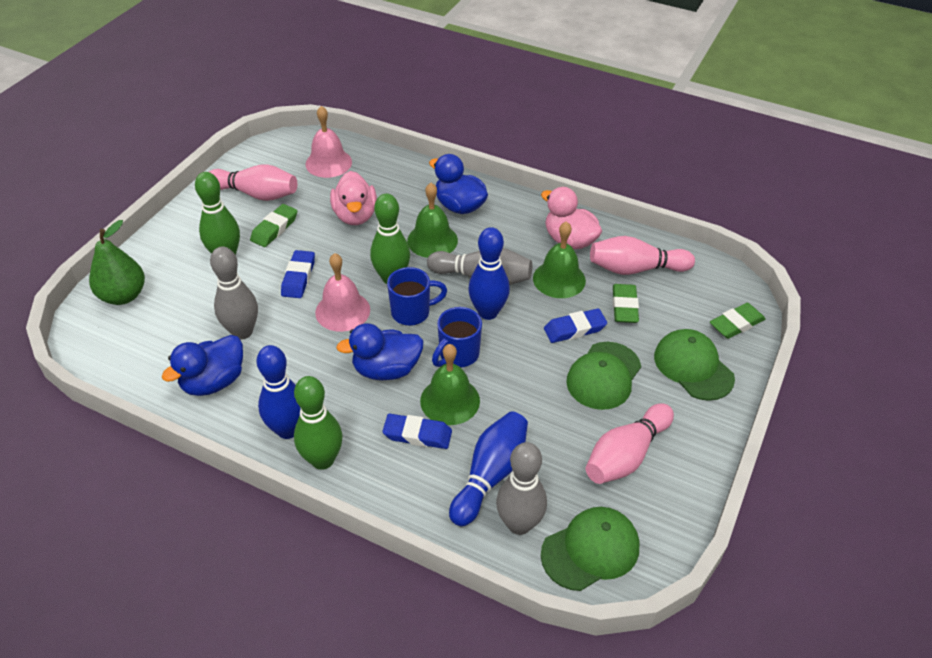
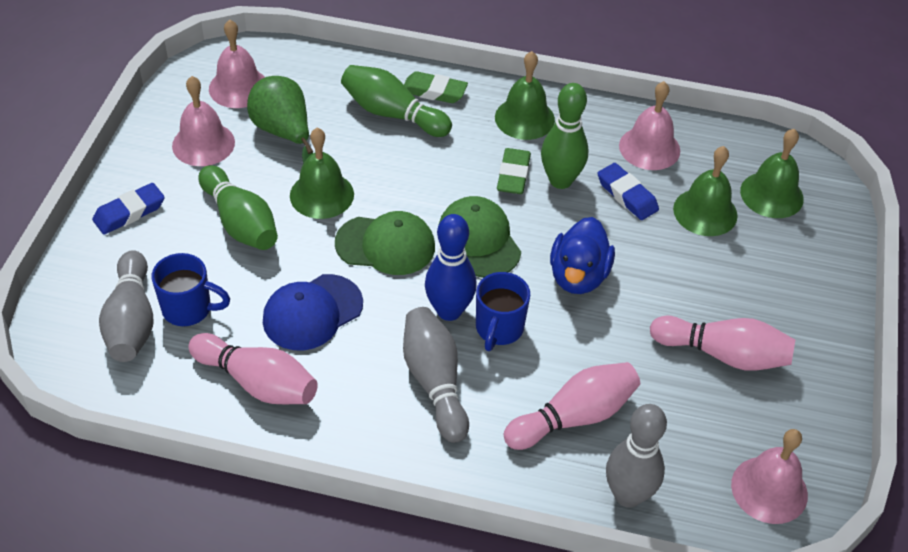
blue bowling pin: 3 -> 1
blue cap: 0 -> 1
blue duck: 3 -> 1
blue eraser: 3 -> 2
green bell: 3 -> 4
green cap: 3 -> 2
green eraser: 3 -> 2
pink bell: 2 -> 4
pink duck: 2 -> 0

